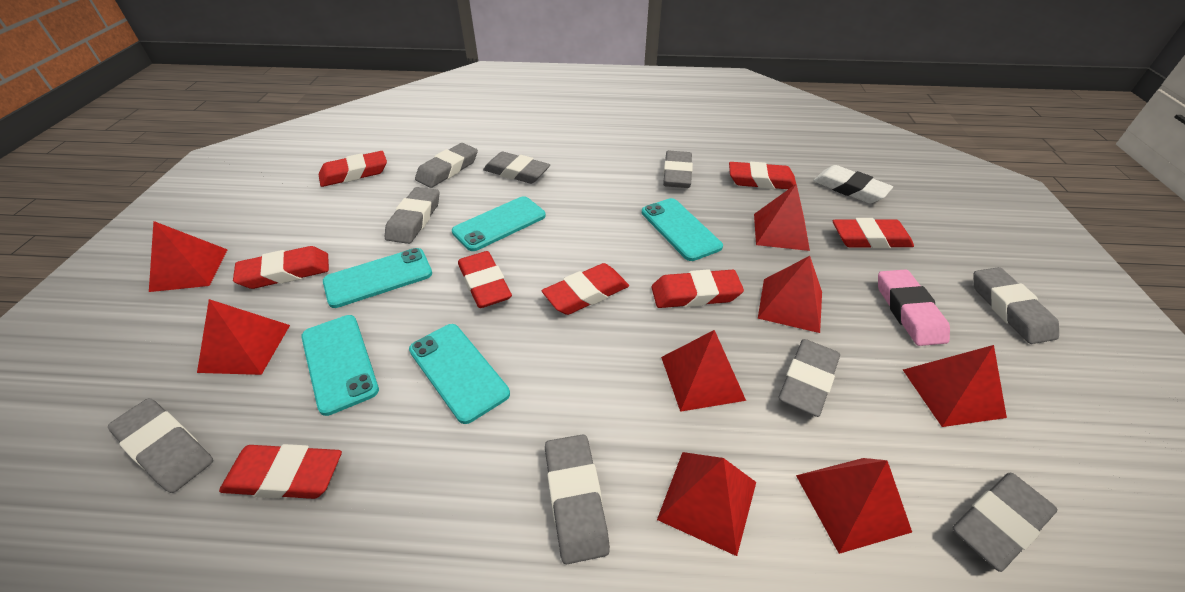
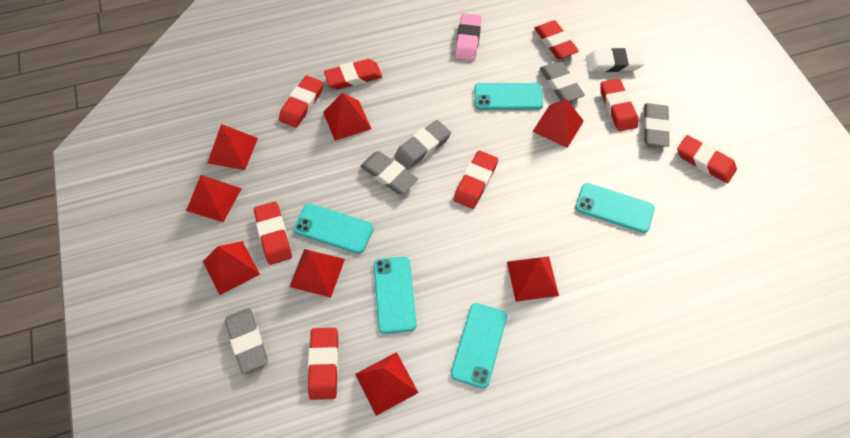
grey eraser: 9 -> 5

